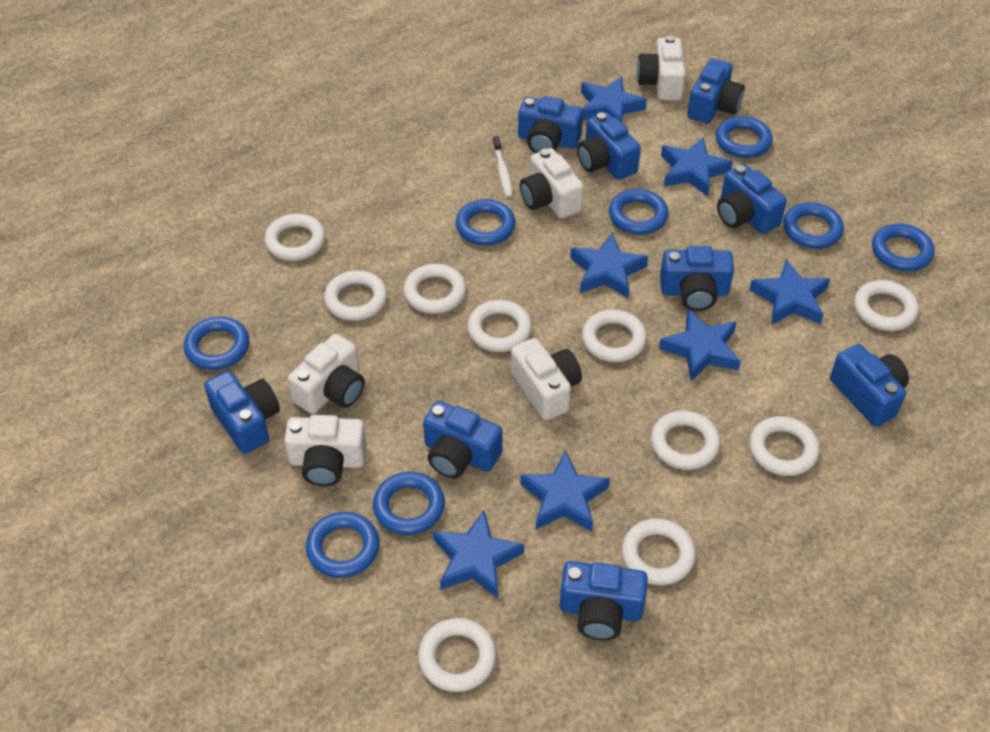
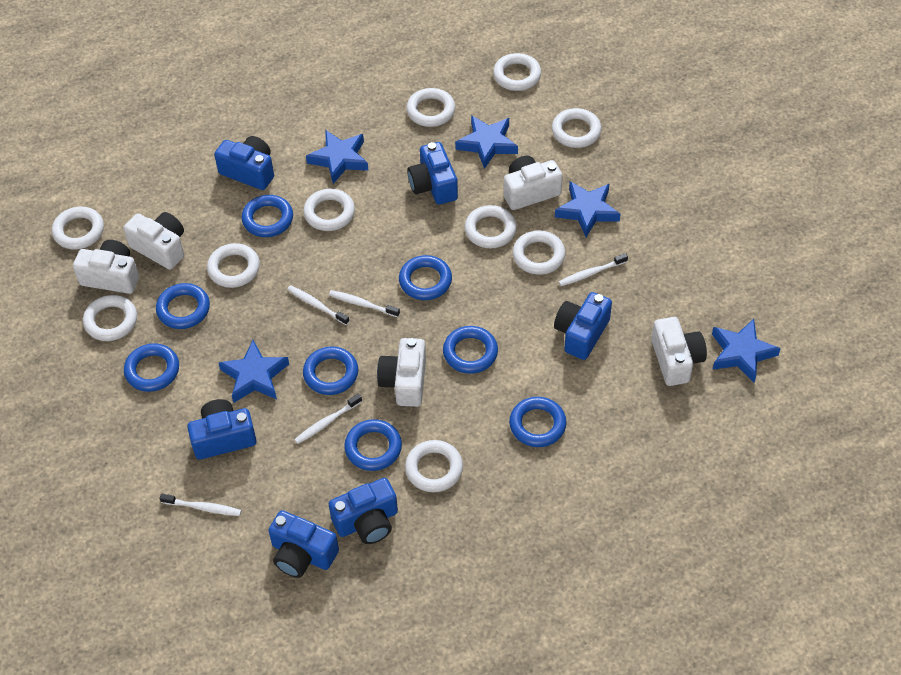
blue camera: 9 -> 6
blue star: 7 -> 5
white toothbrush: 1 -> 5

